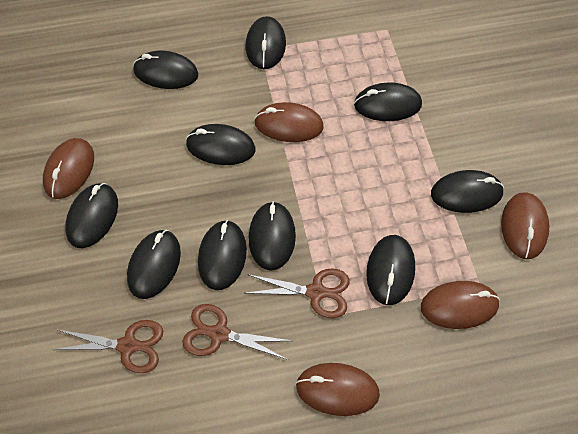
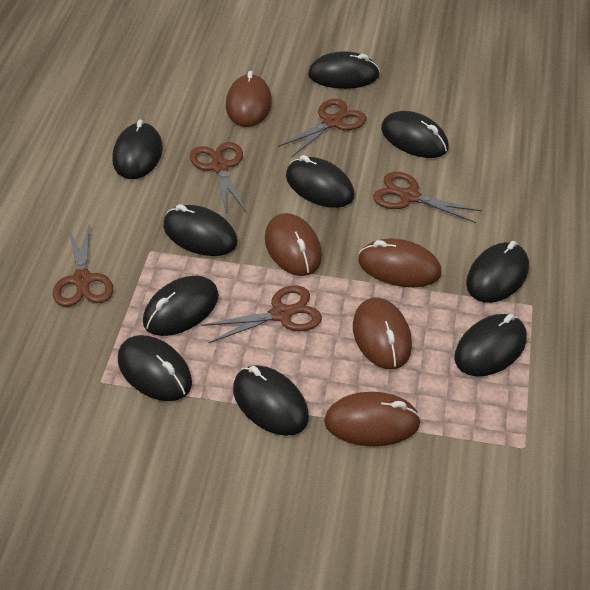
brown scissors: 3 -> 5

